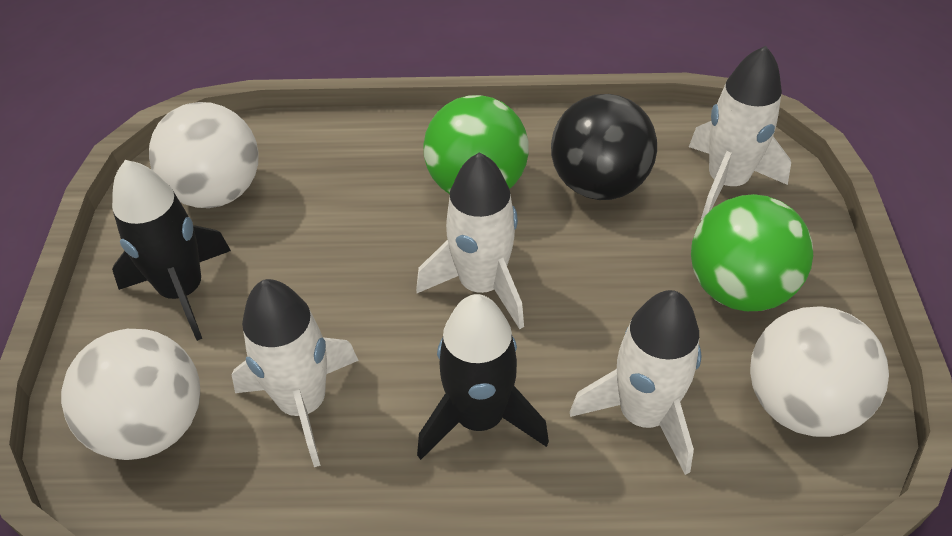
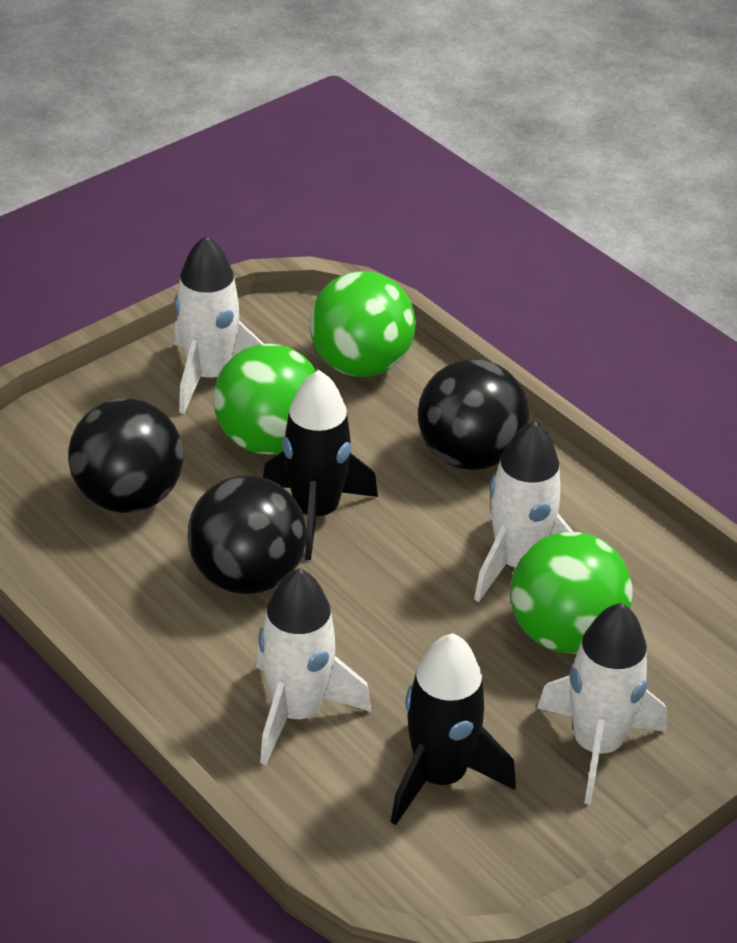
black ball: 1 -> 3
green ball: 2 -> 3
white ball: 3 -> 0

